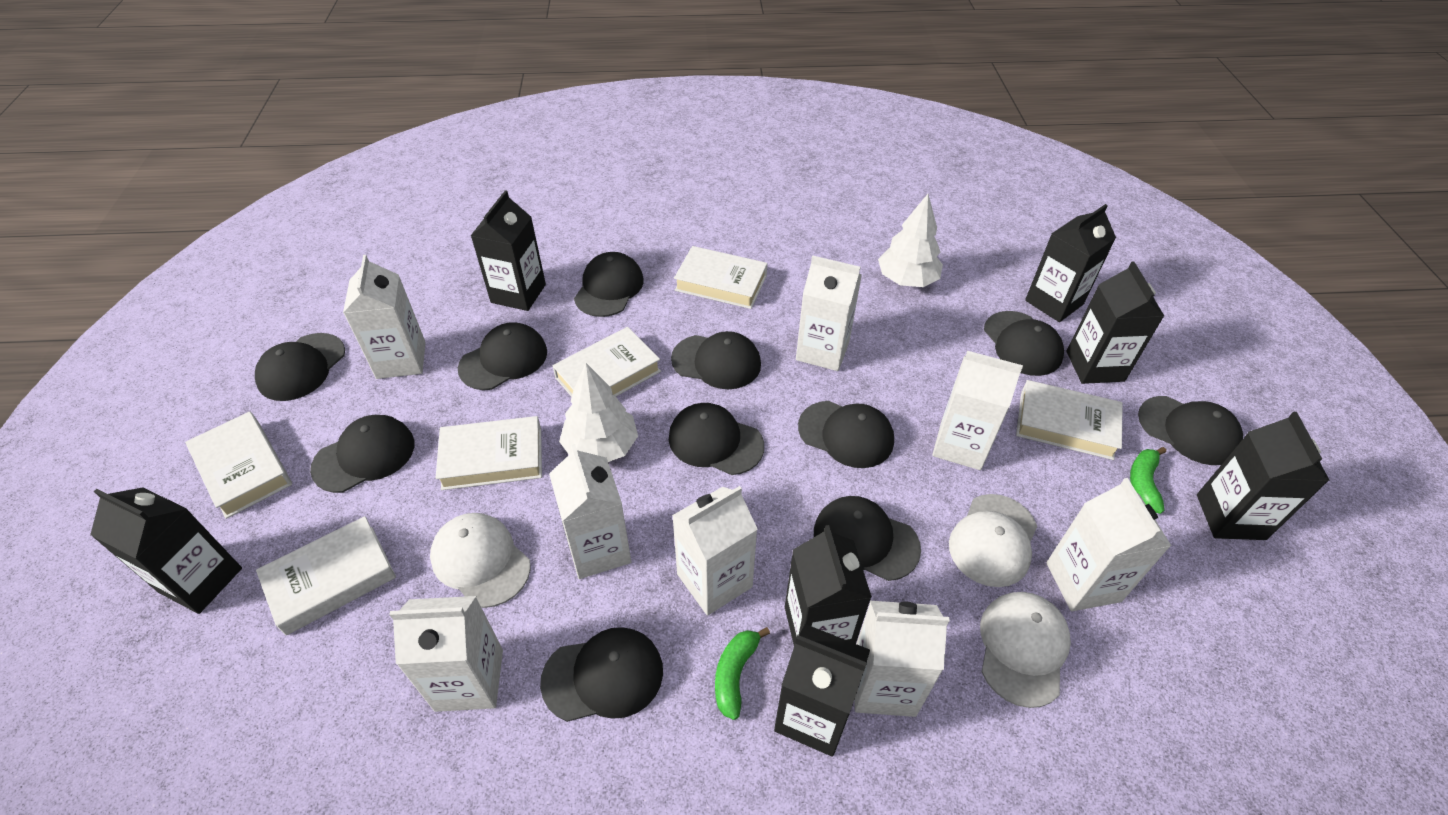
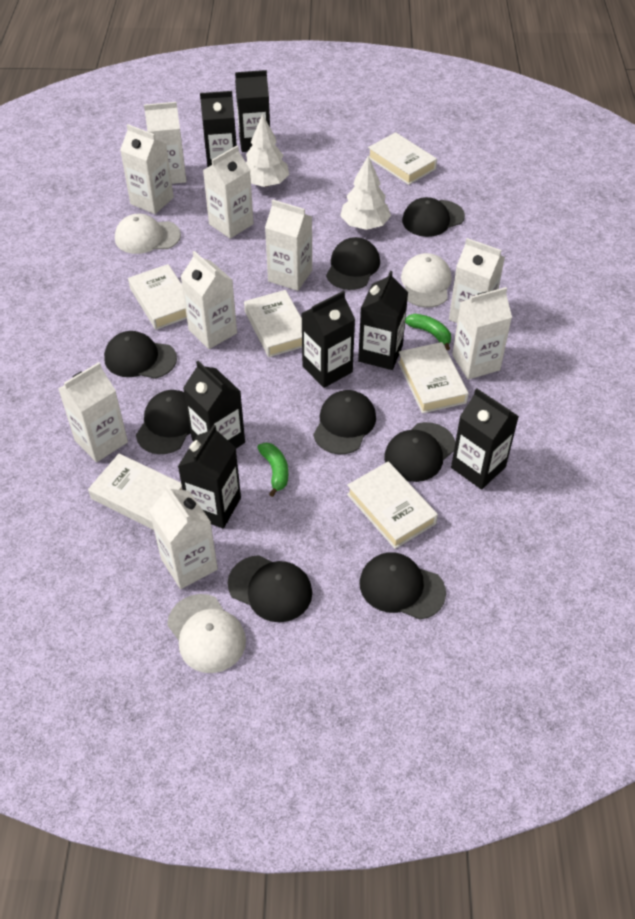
black cap: 11 -> 8
white carton: 8 -> 9

